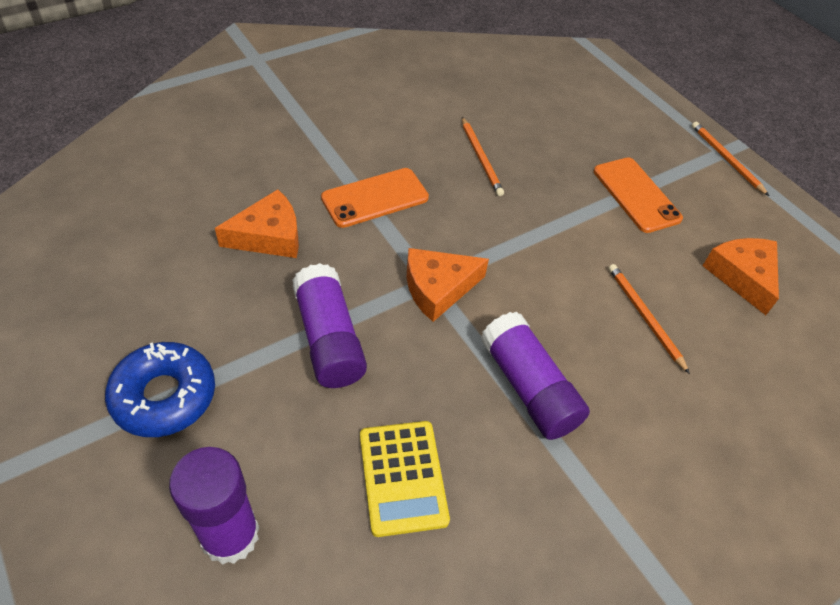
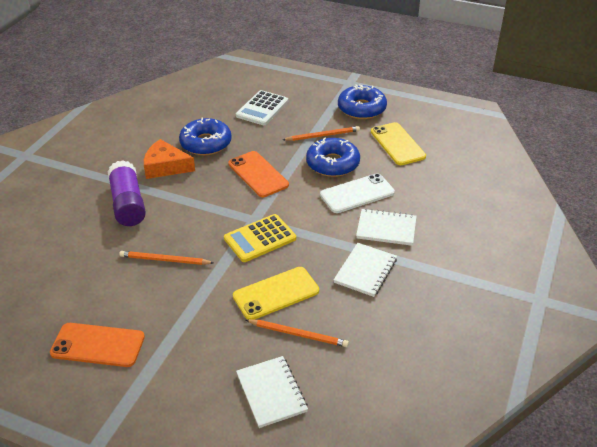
blue donut: 1 -> 3
orange cheese: 3 -> 1
purple glue stick: 3 -> 1
white calculator: 0 -> 1
white notebook: 0 -> 3
white phone: 0 -> 1
yellow phone: 0 -> 2

